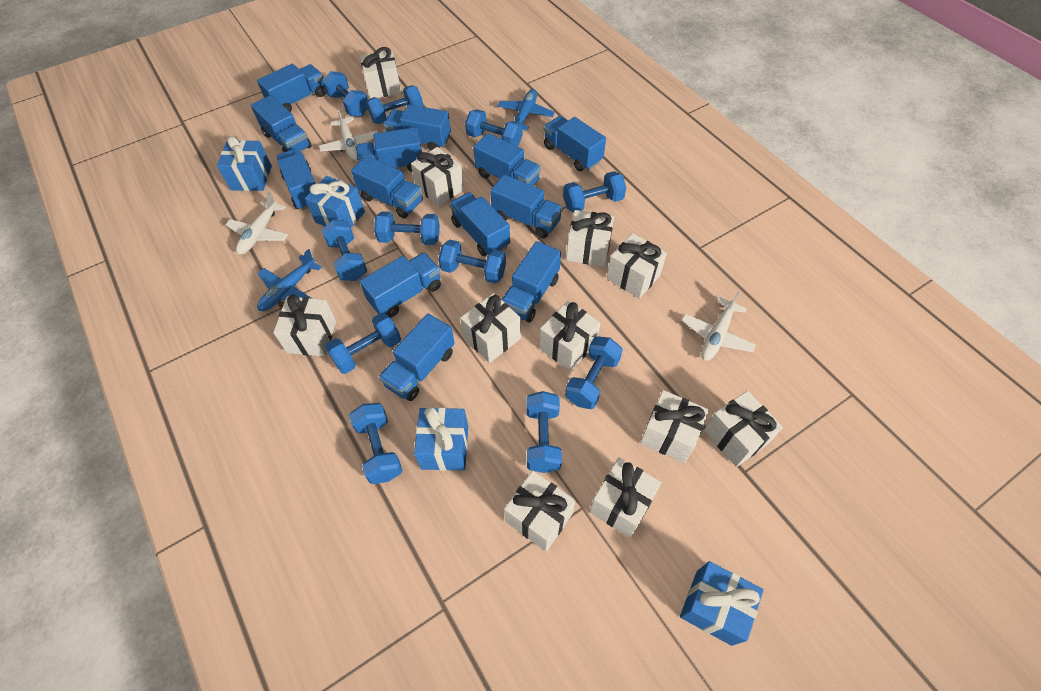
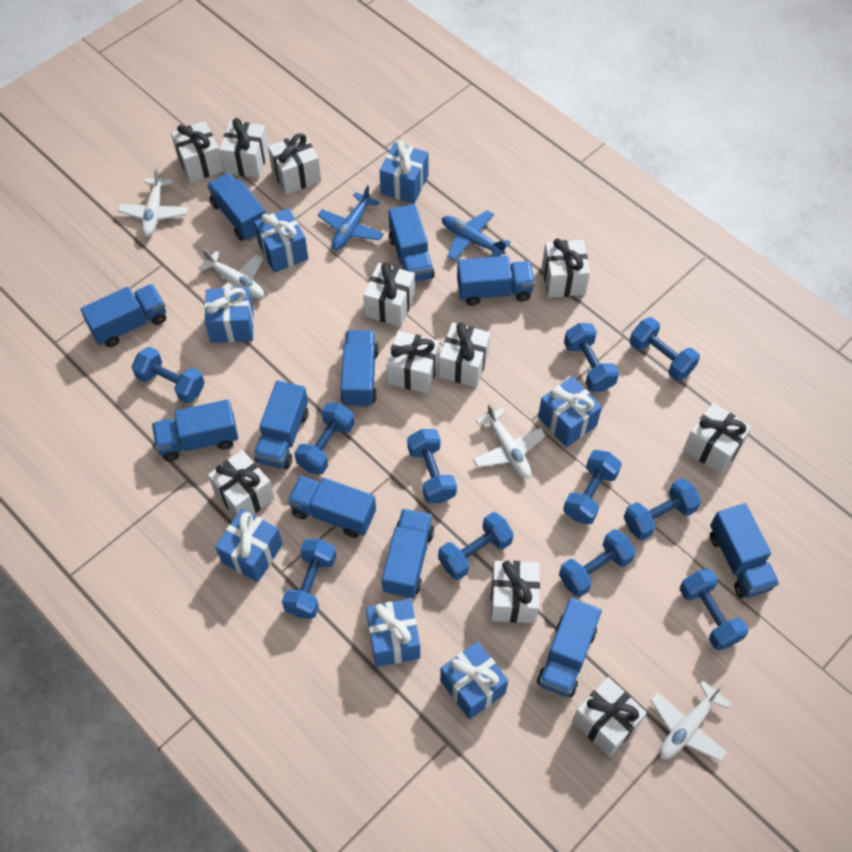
blue gift: 4 -> 7
blue truck: 13 -> 11
white plane: 3 -> 4

